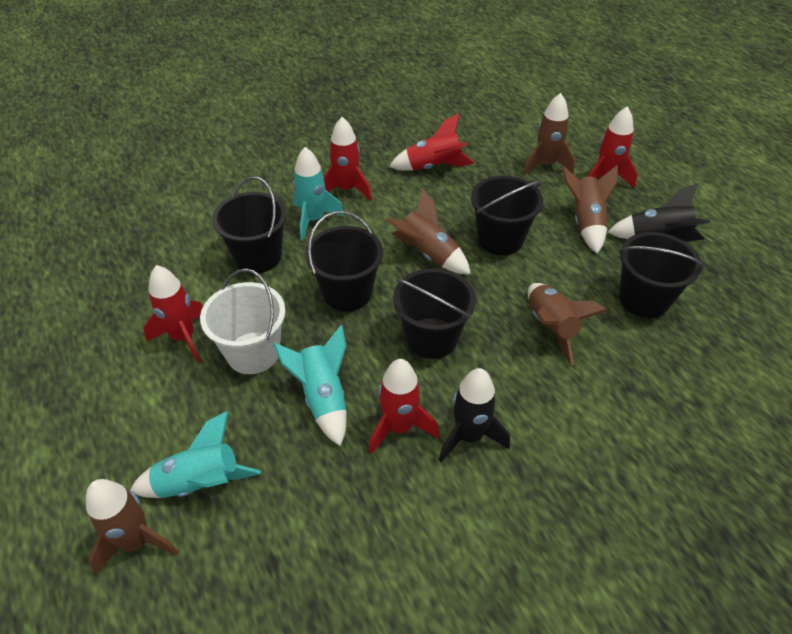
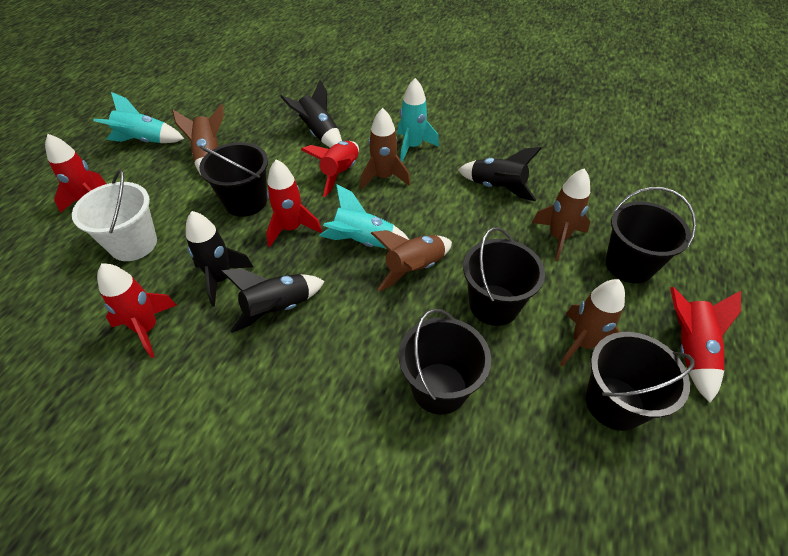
black rocket: 2 -> 4

